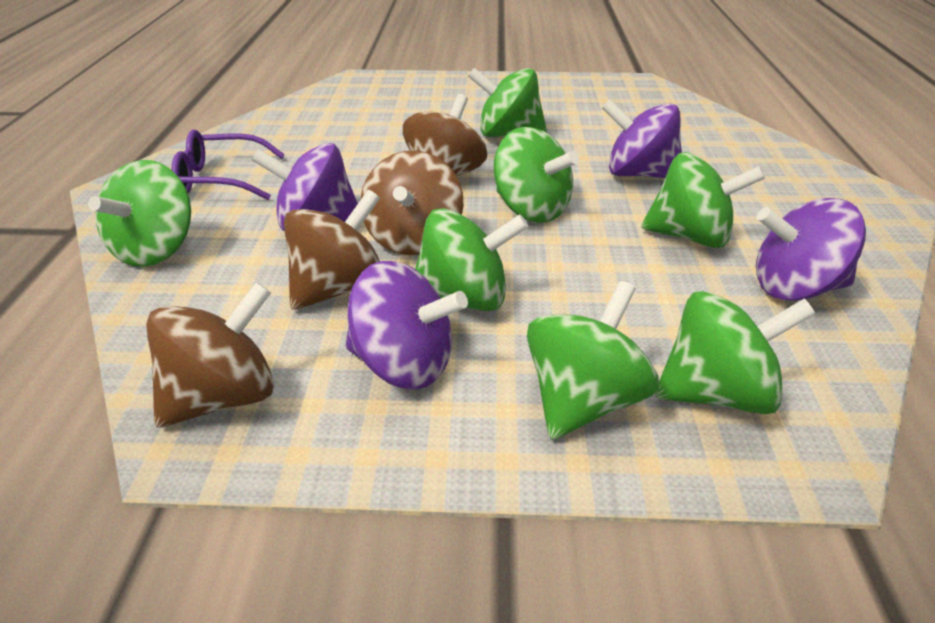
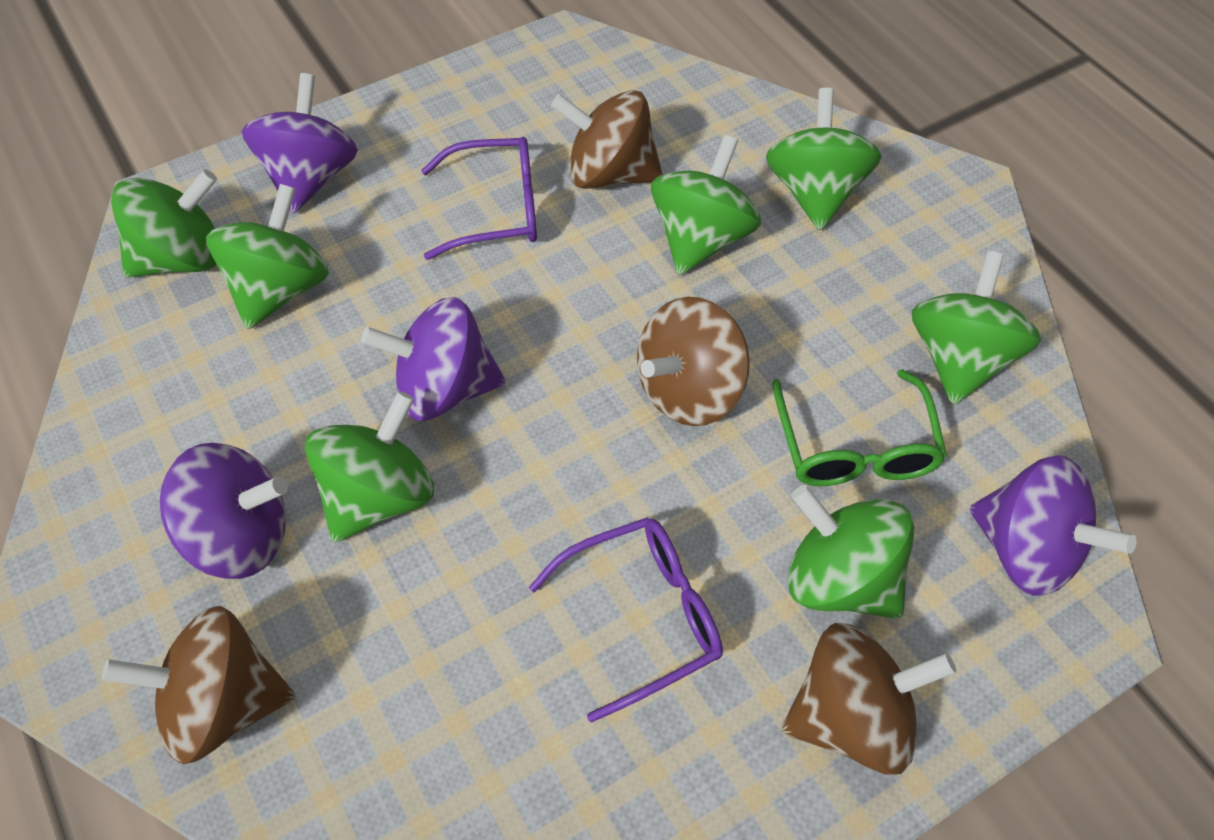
green glasses: 0 -> 1
purple glasses: 1 -> 2

